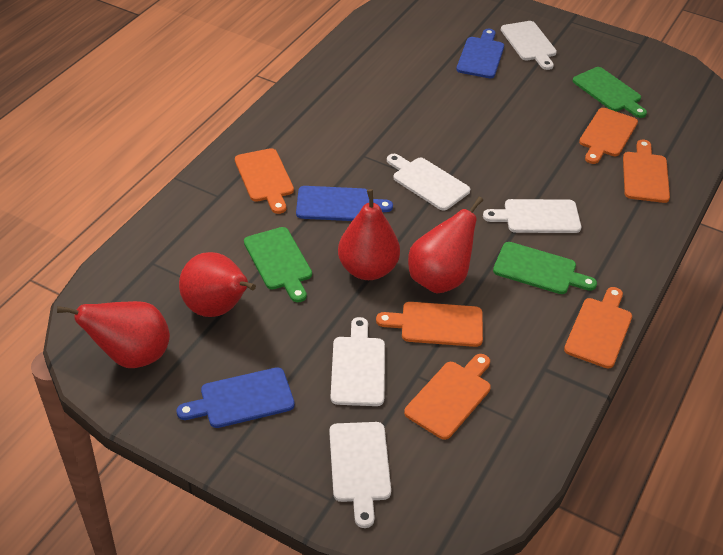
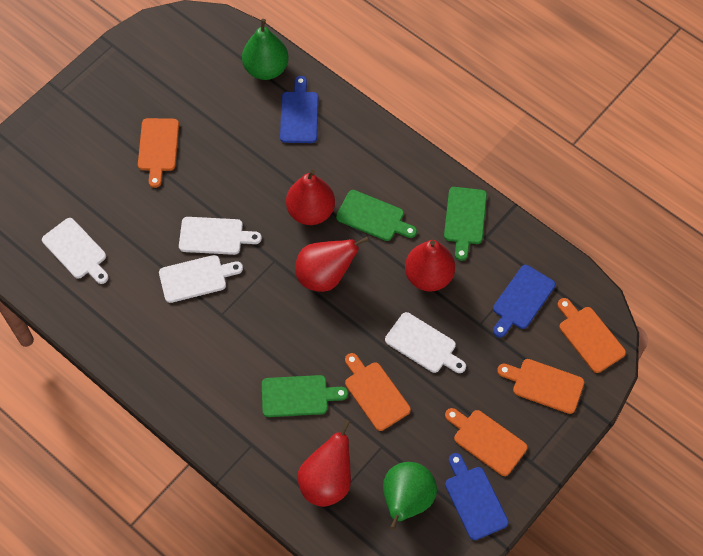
green pear: 0 -> 2
orange cutting board: 6 -> 5
white cutting board: 5 -> 4

